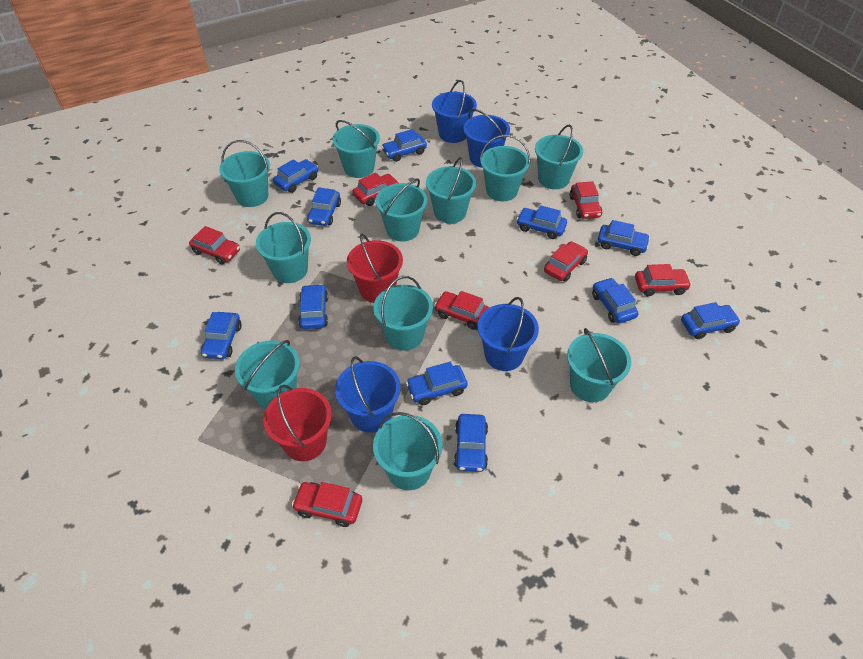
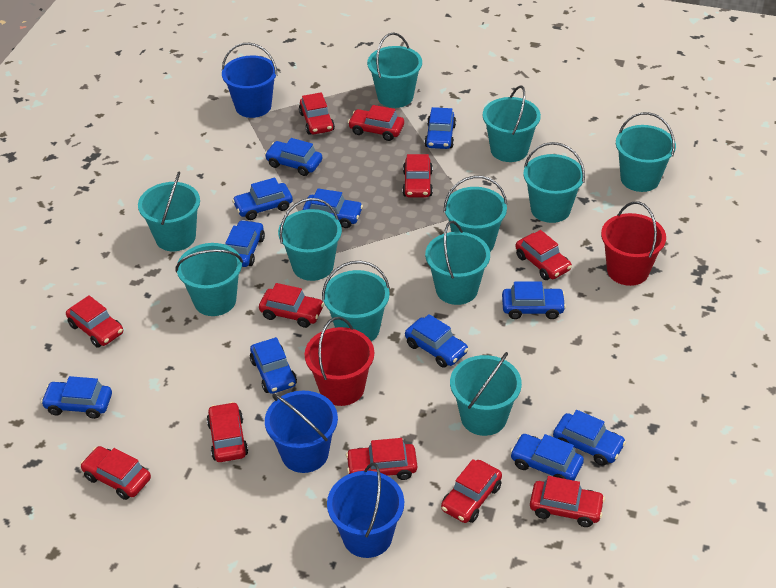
blue bucket: 4 -> 3
red car: 7 -> 11

